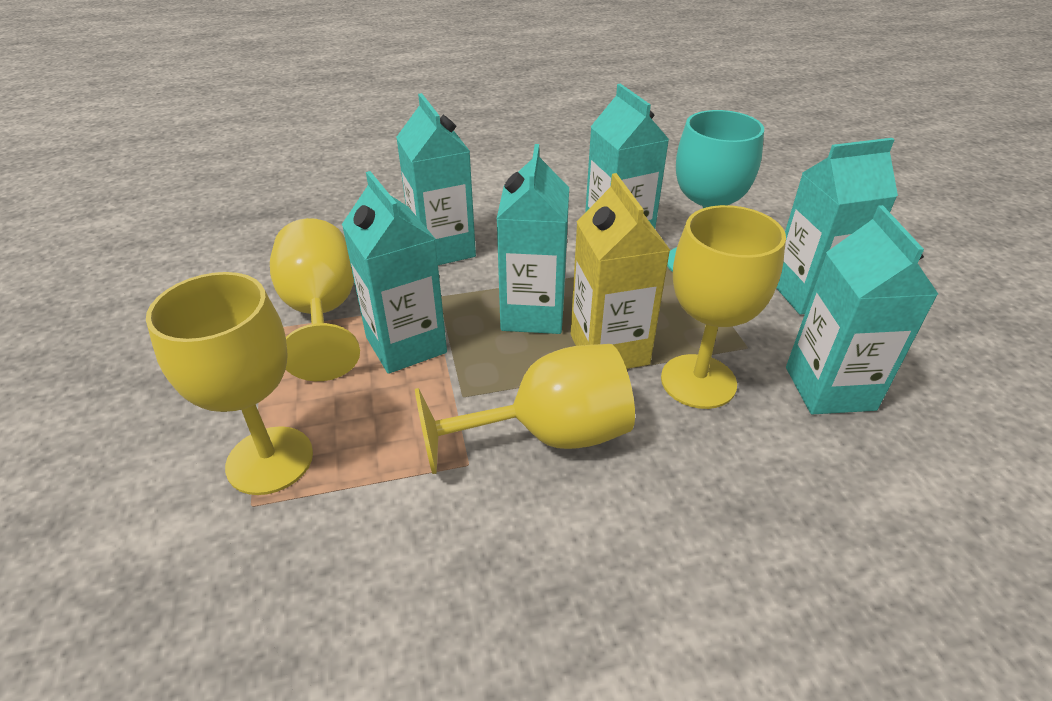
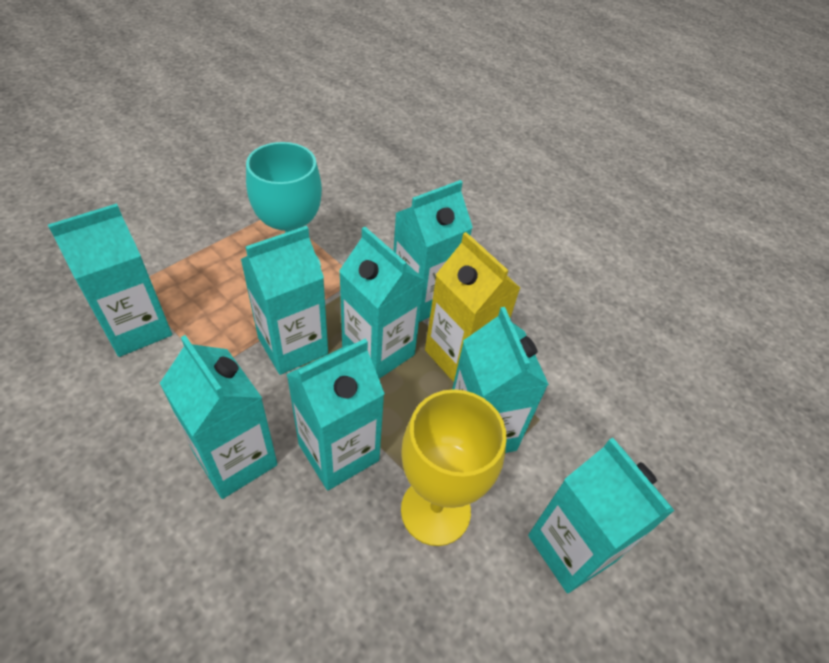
turquoise carton: 6 -> 8
yellow goblet: 4 -> 1

